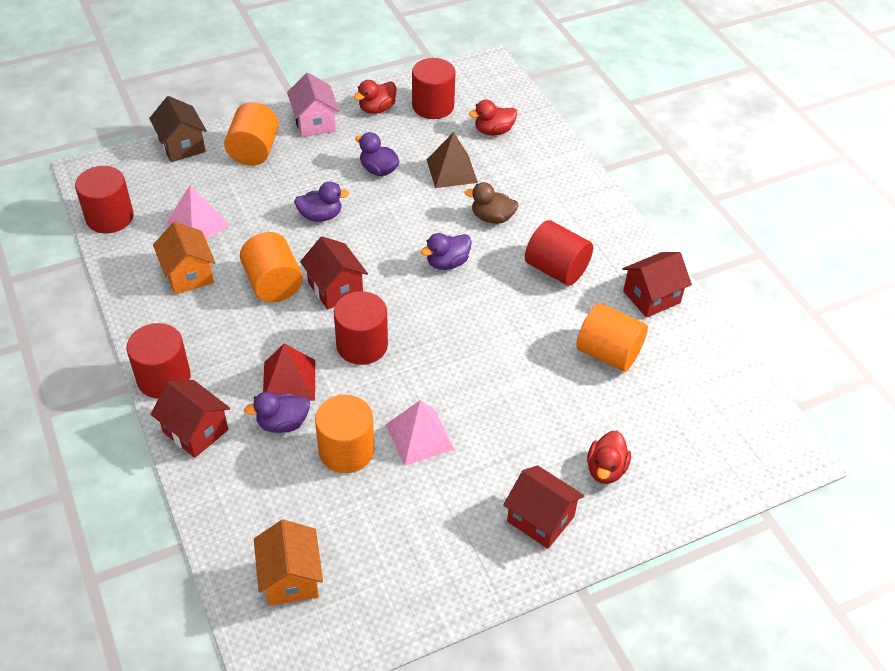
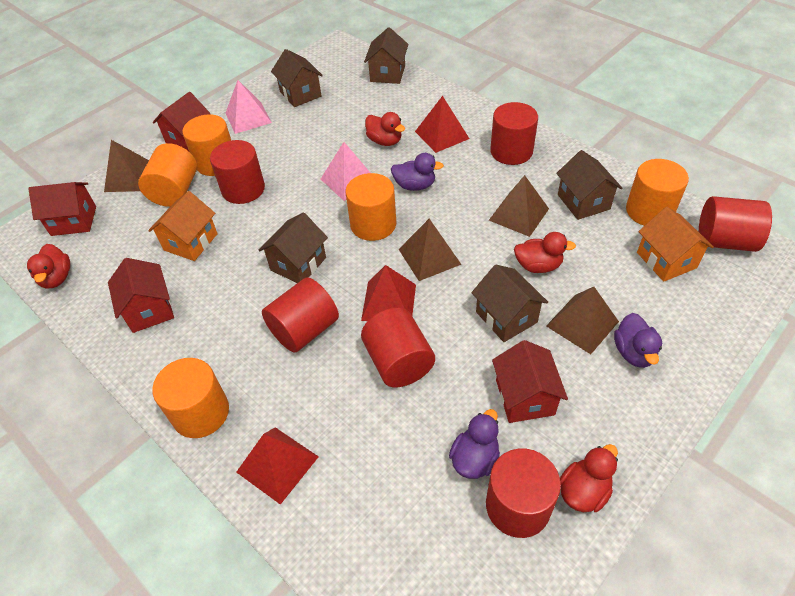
brown duck: 1 -> 0
brown house: 1 -> 5
brown pyramid: 1 -> 4
orange cylinder: 4 -> 5
pink house: 1 -> 0
purple duck: 4 -> 3
red cylinder: 5 -> 6
red duck: 3 -> 4
red pyramid: 1 -> 3

